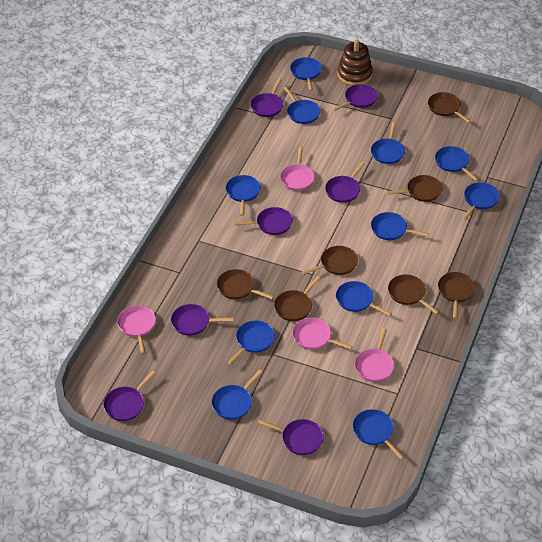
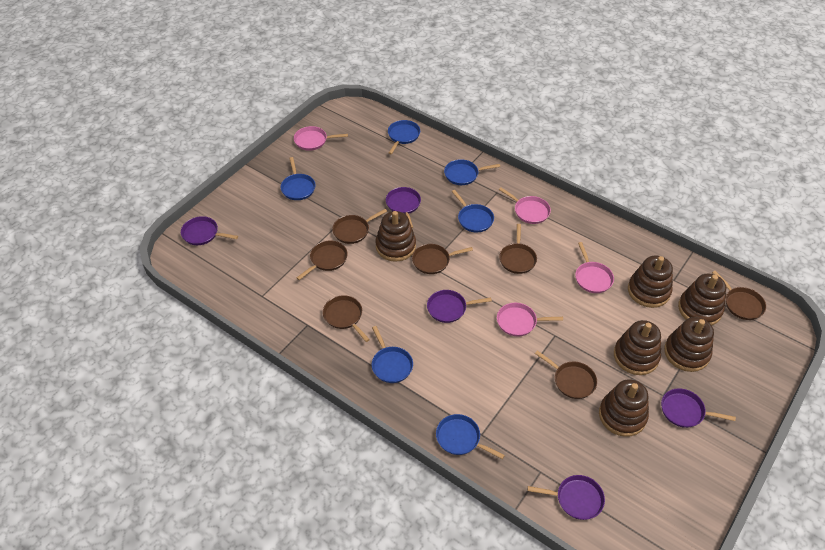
blue pan: 11 -> 6
brown stacking toy: 1 -> 6
purple pan: 7 -> 5

